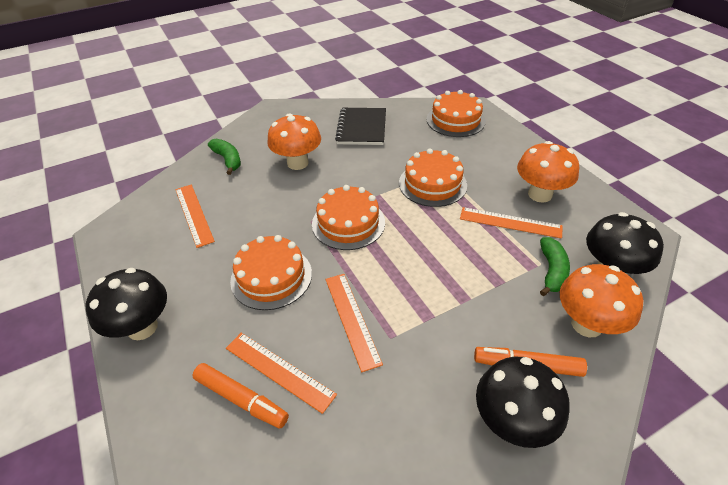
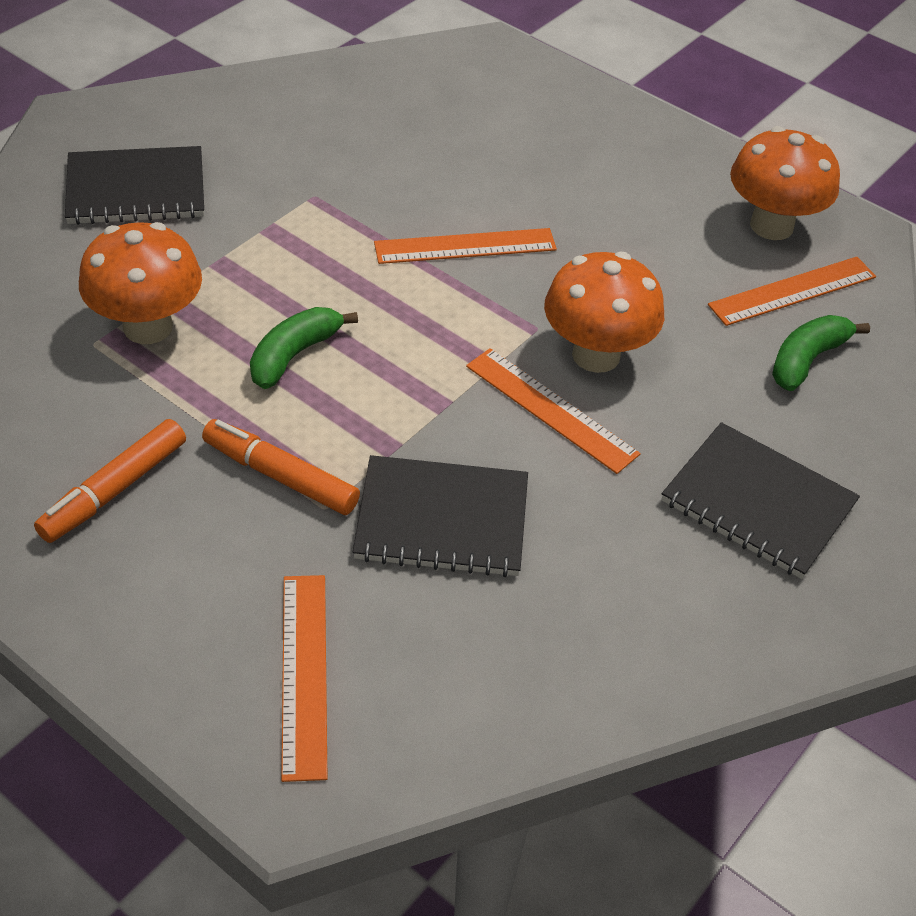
black mushroom: 3 -> 0
black notebook: 1 -> 3
orange cake: 4 -> 0

